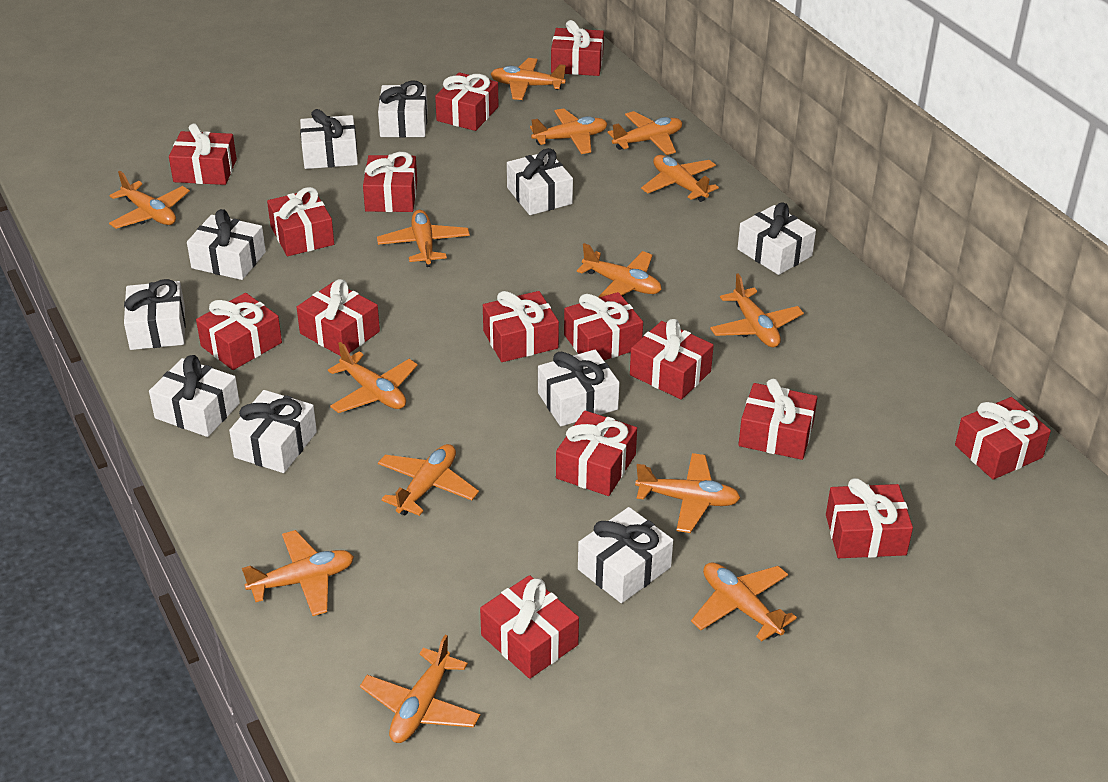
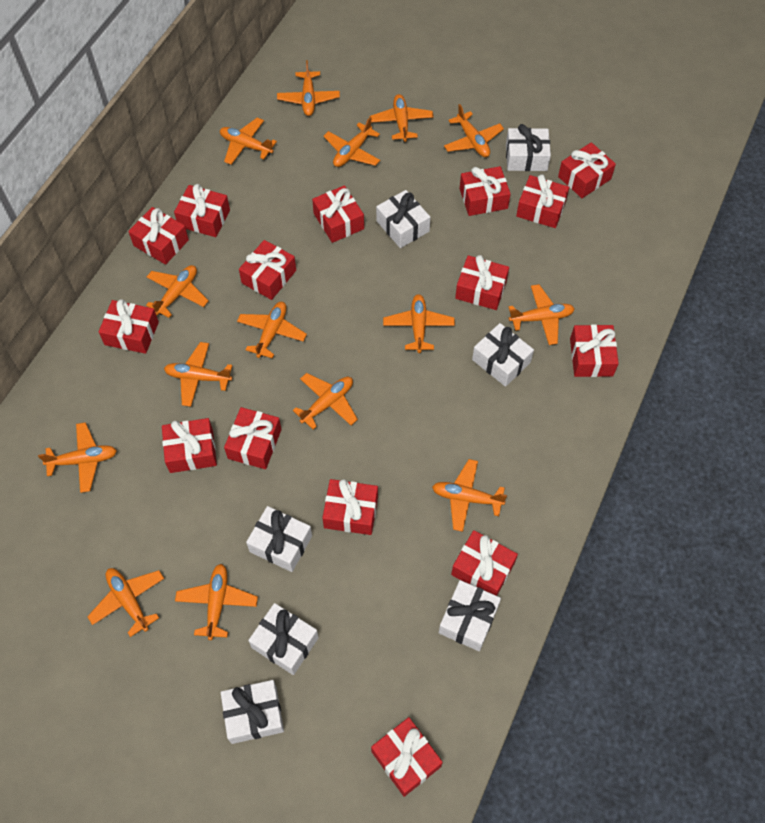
orange plane: 14 -> 15
white gift: 10 -> 7

